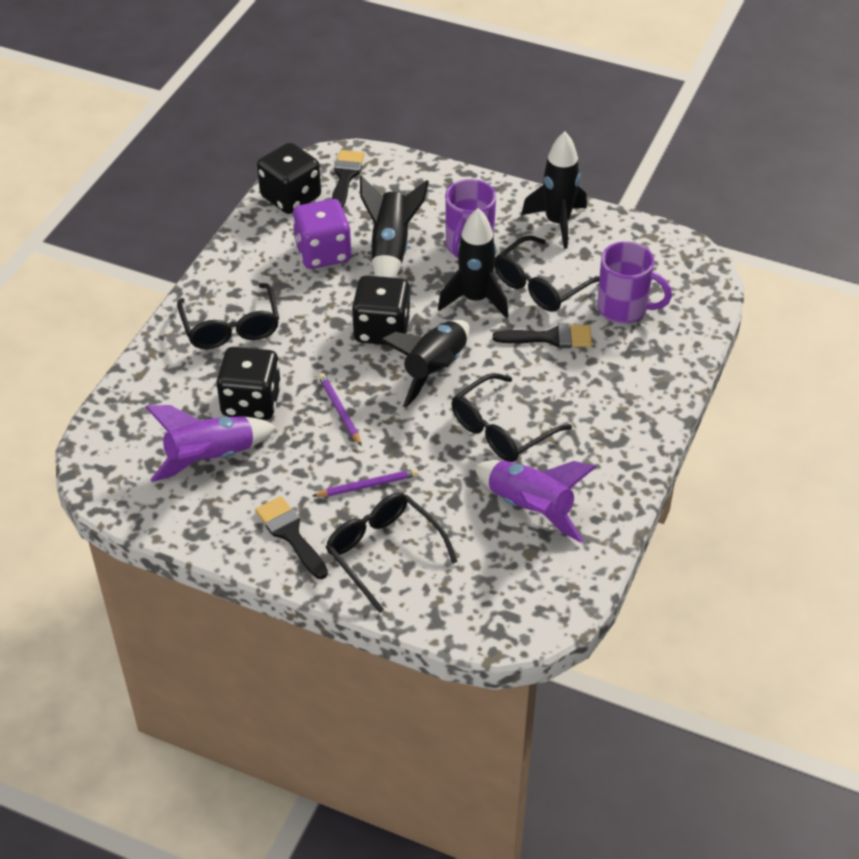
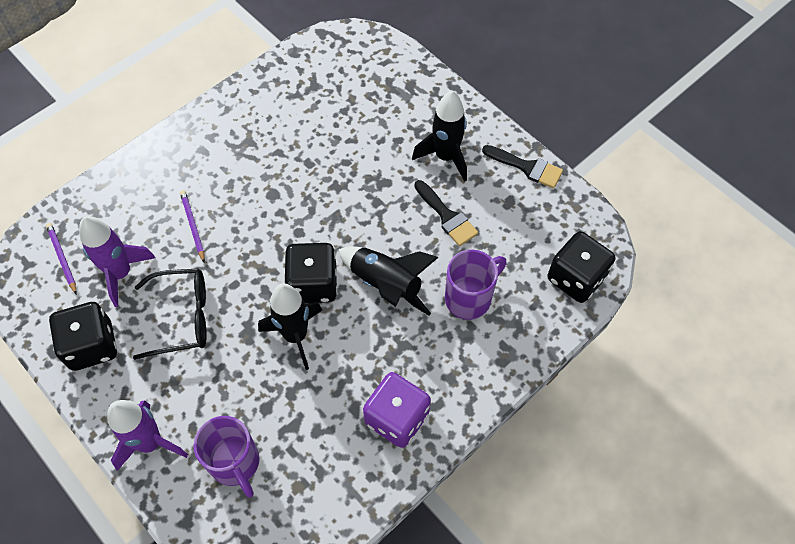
black brush: 3 -> 2
black glasses: 4 -> 1
black rocket: 4 -> 3

